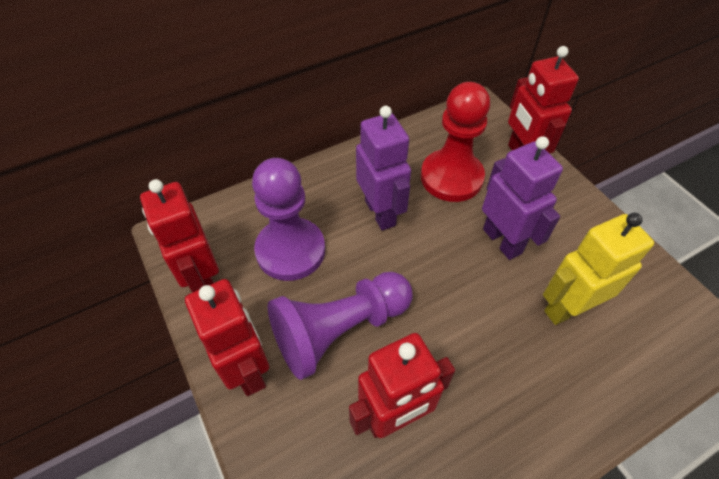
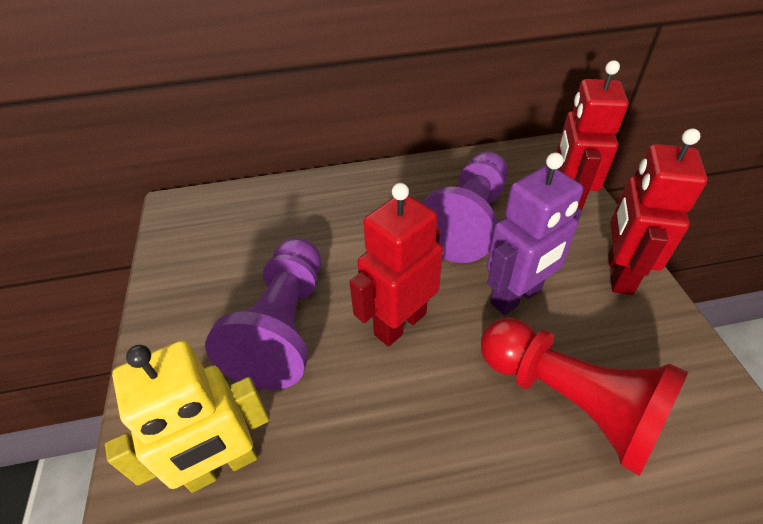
purple robot: 2 -> 1
red robot: 4 -> 3

